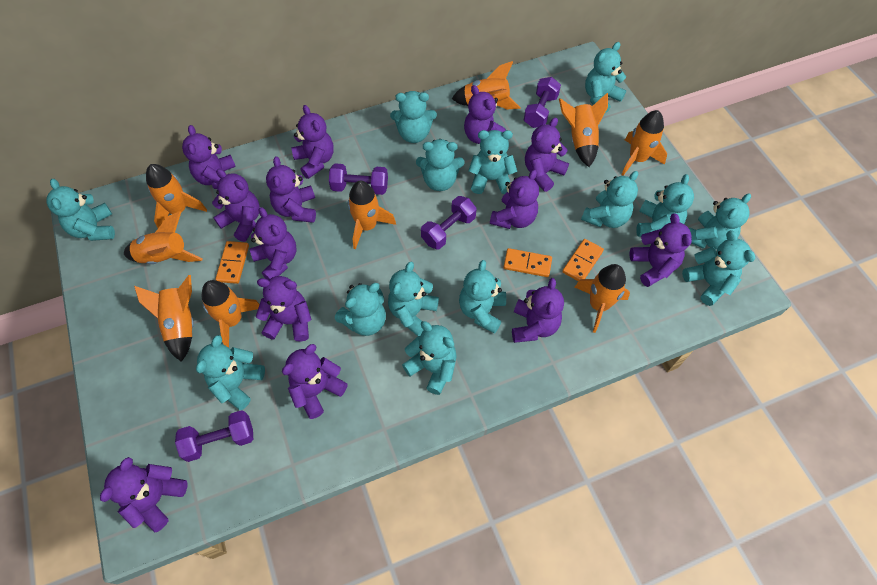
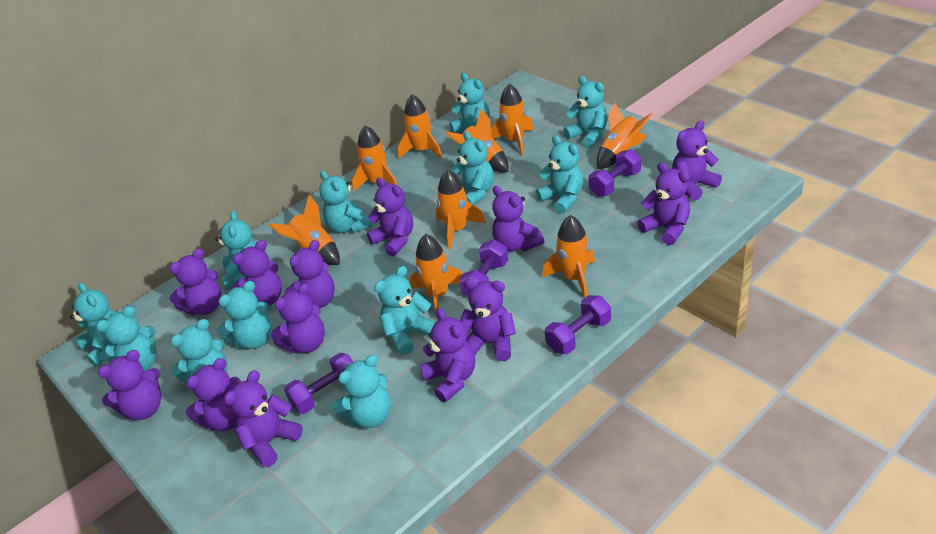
orange domino: 3 -> 0
turquoise teddy bear: 14 -> 12

